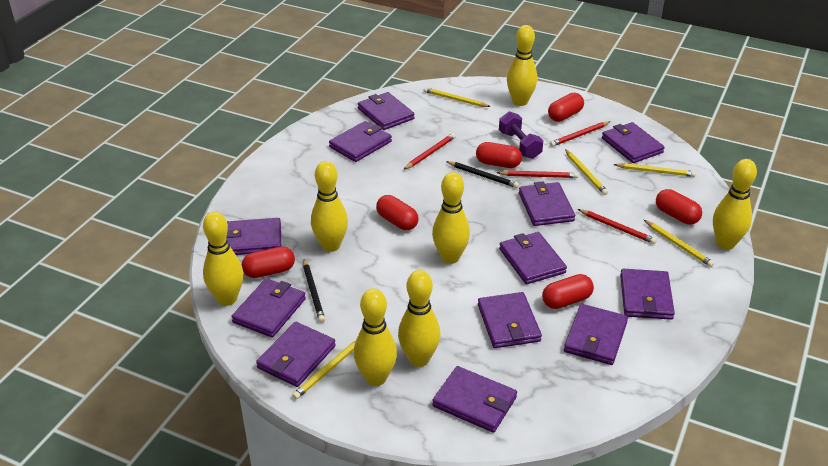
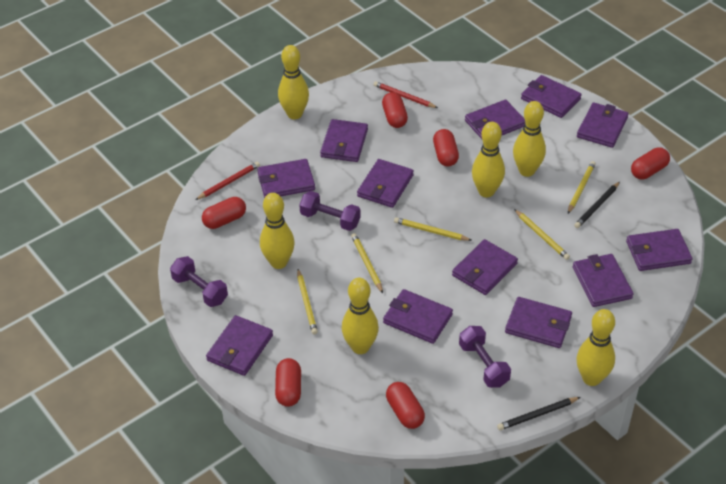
purple dumbbell: 1 -> 3
red pencil: 4 -> 2
yellow bowling pin: 7 -> 6

